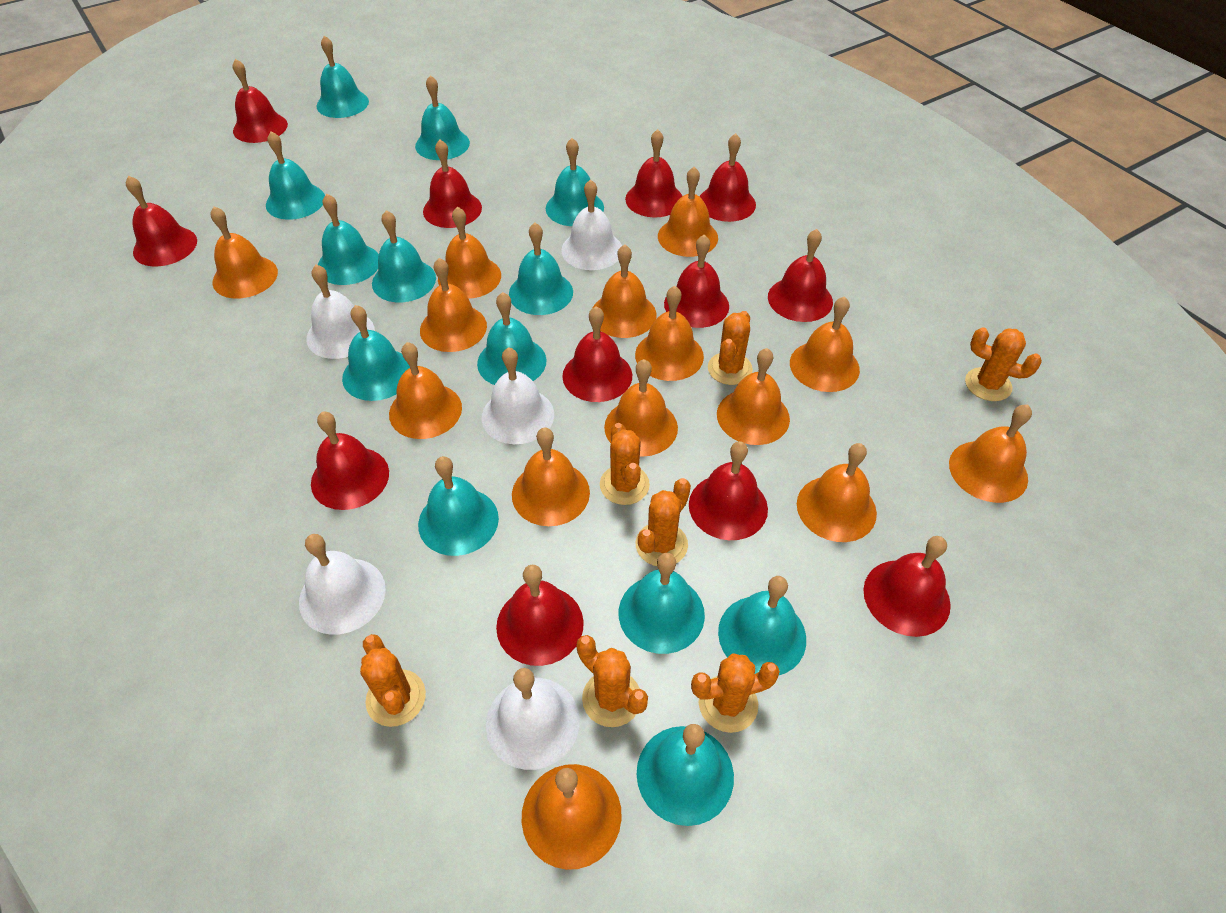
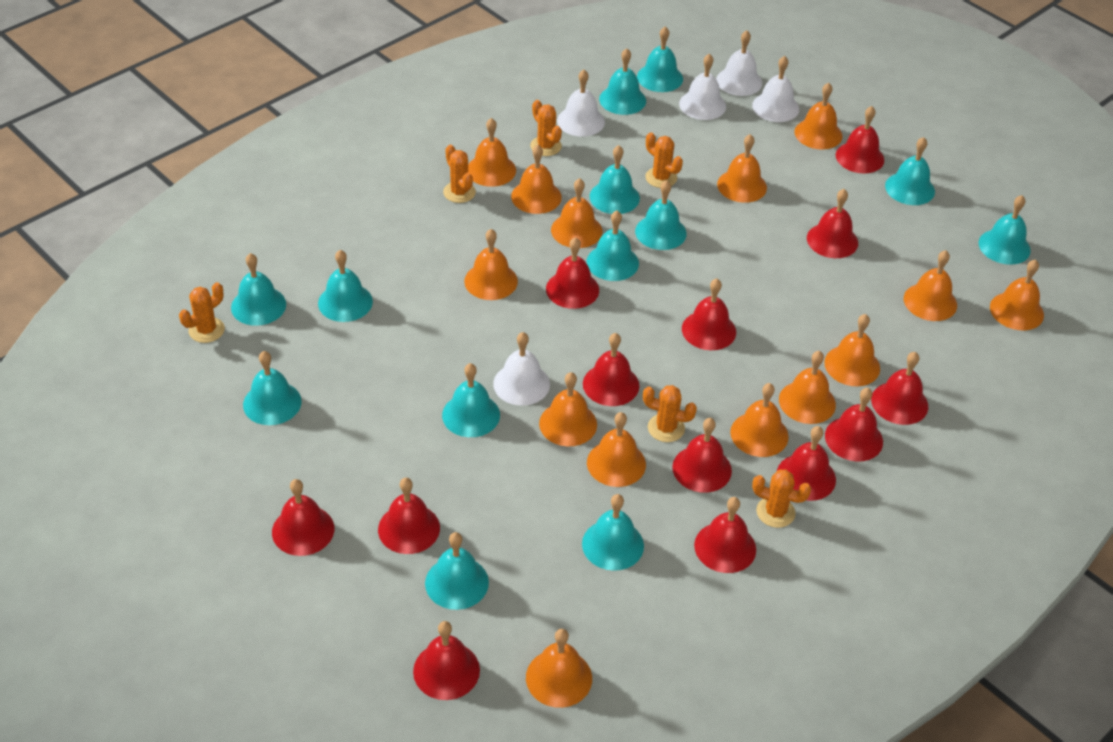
orange cactus: 7 -> 6
red bell: 12 -> 13

